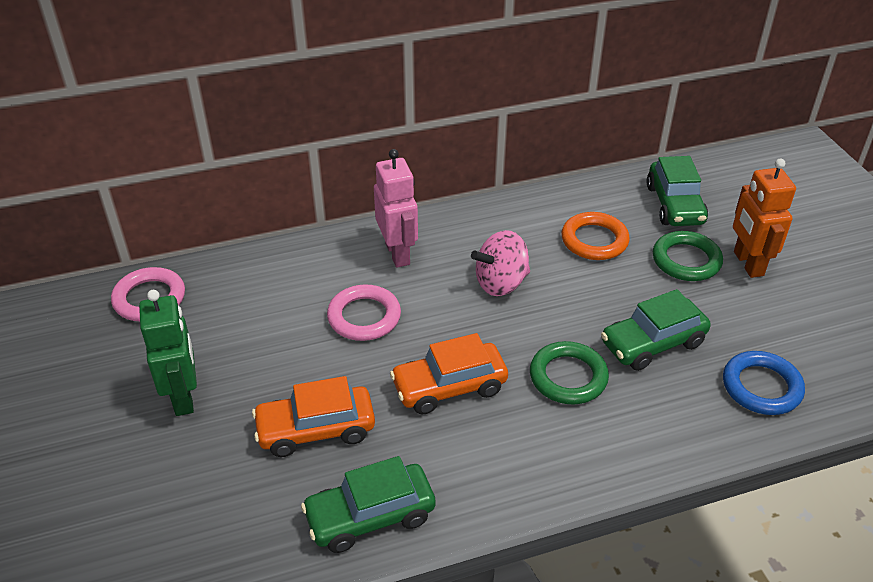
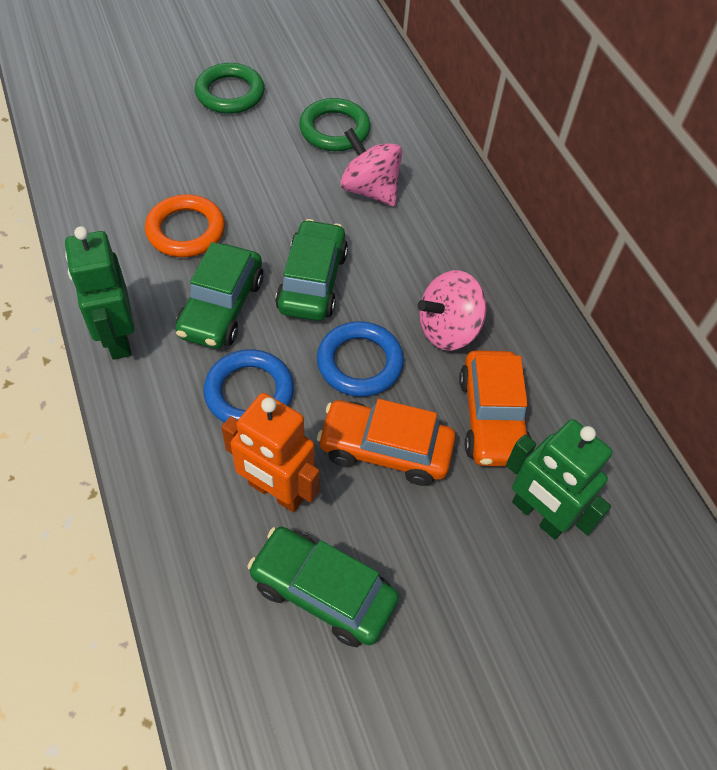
blue ring: 1 -> 2
green robot: 1 -> 2
pink ring: 2 -> 0
pink robot: 1 -> 0
pink spinning top: 1 -> 2

